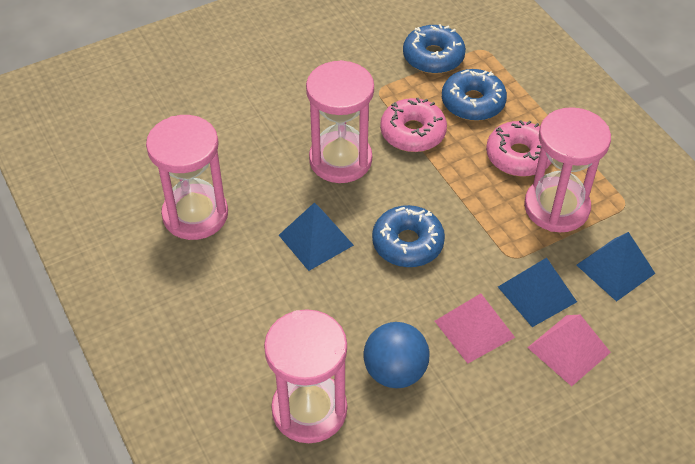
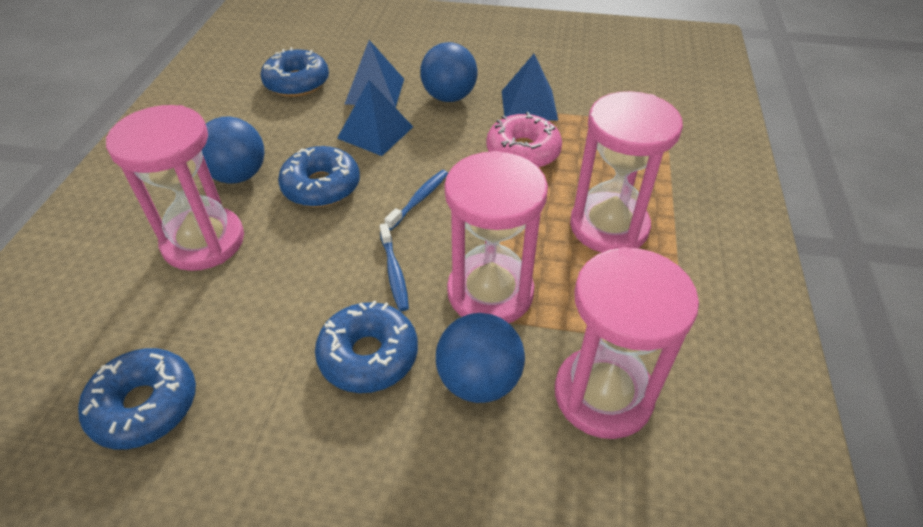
blue ball: 1 -> 3
blue donut: 3 -> 4
blue toothbrush: 0 -> 2
pink donut: 2 -> 1
pink pyramid: 2 -> 0

